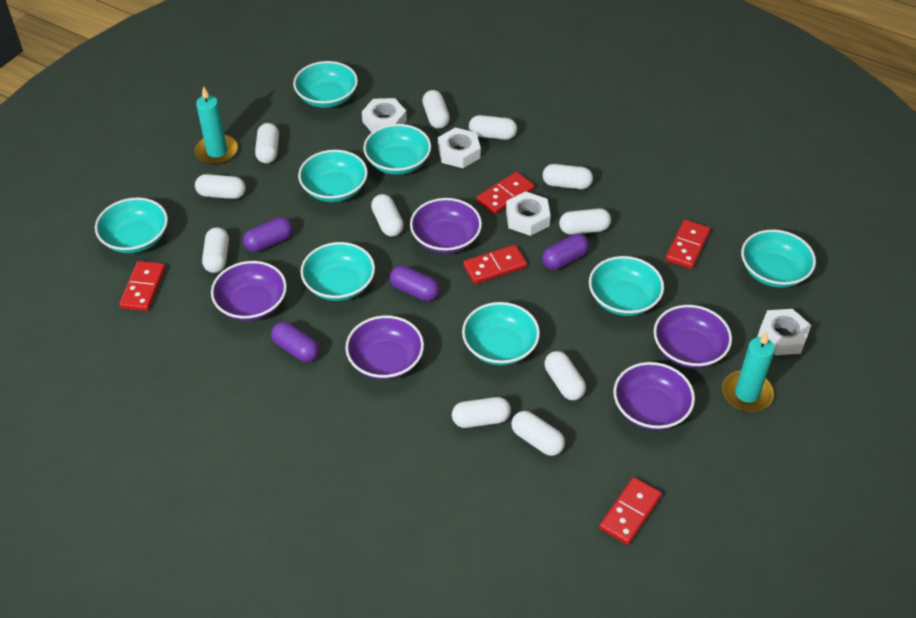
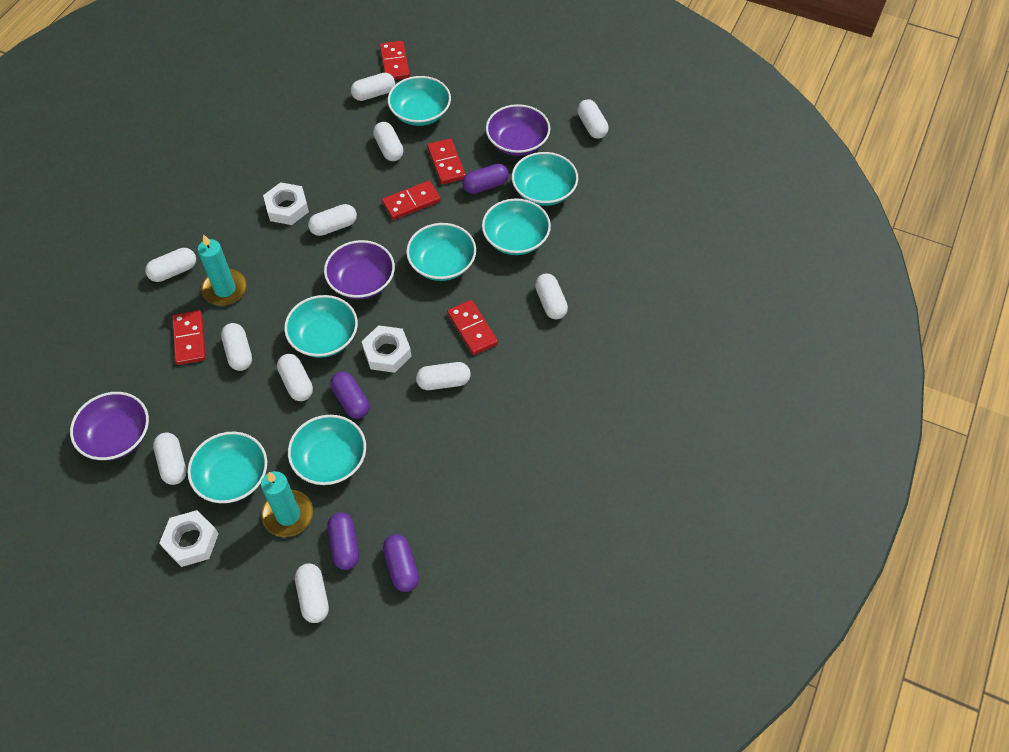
purple bowl: 5 -> 3
turquoise bowl: 8 -> 7
white nut: 4 -> 3

